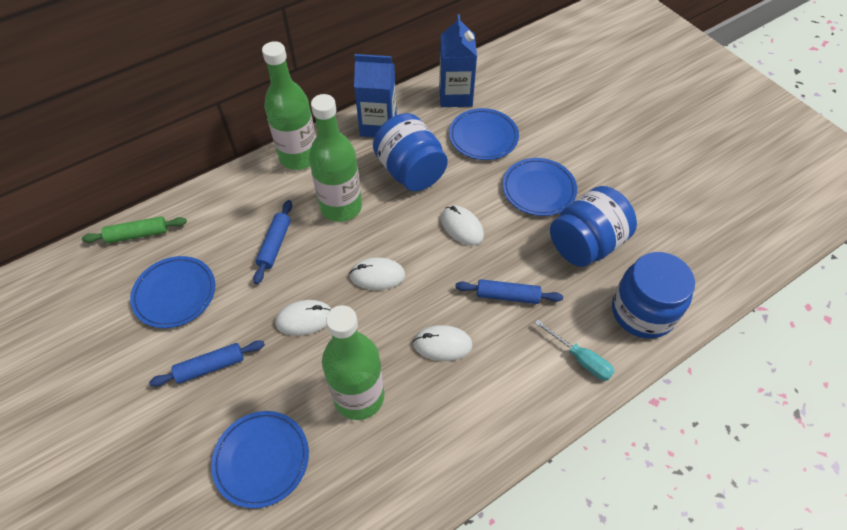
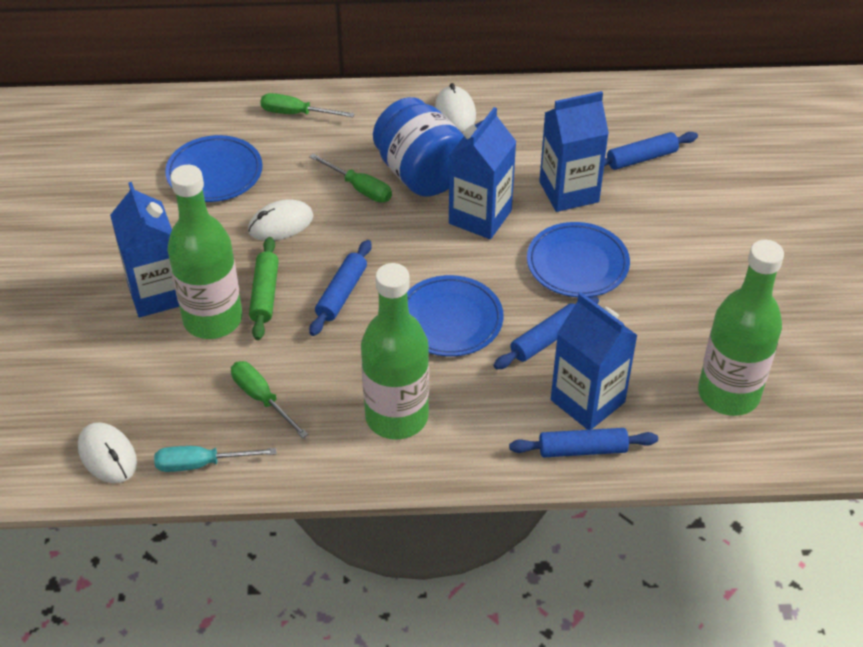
blue carton: 2 -> 4
blue jar: 3 -> 1
blue plate: 4 -> 3
blue rolling pin: 3 -> 4
green screwdriver: 0 -> 3
white mouse: 4 -> 3

